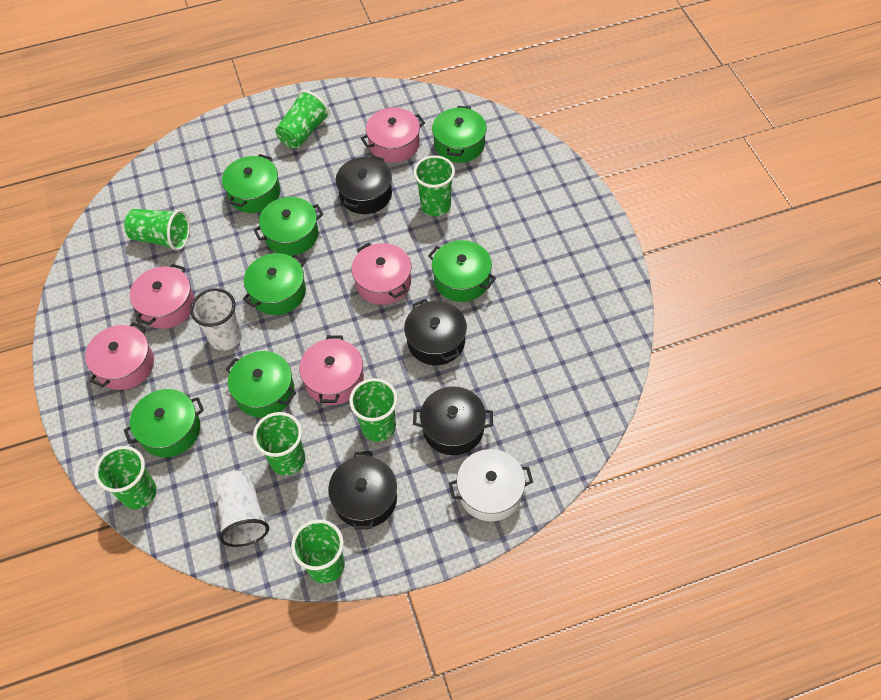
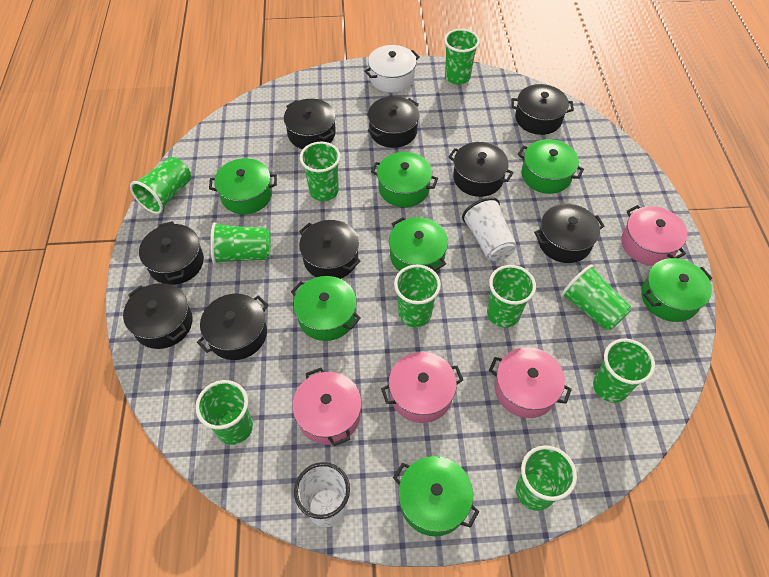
black pot: 4 -> 9
green cup: 7 -> 10
pink pot: 5 -> 4

